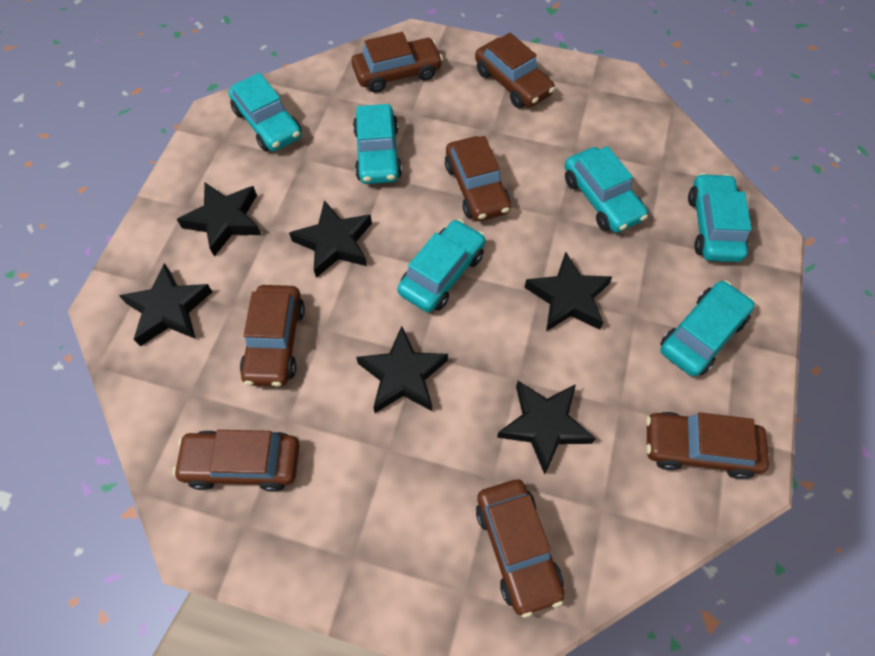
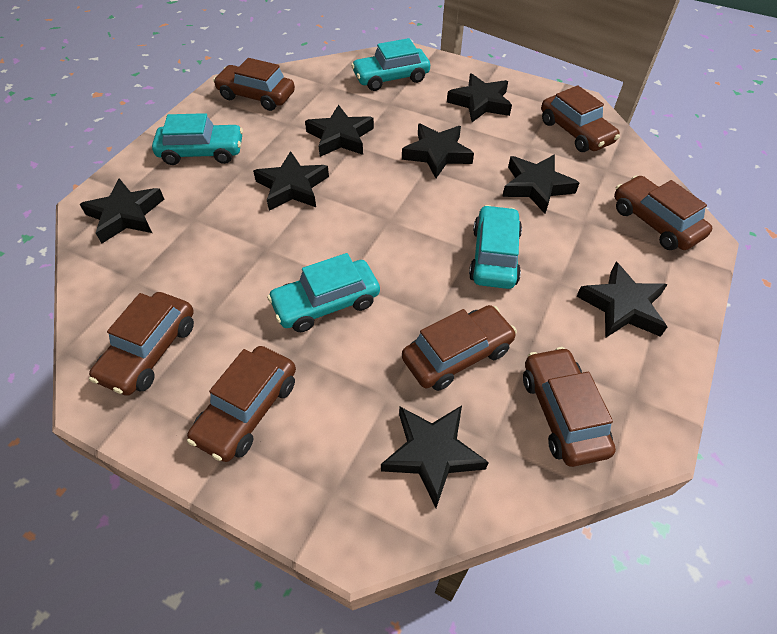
black star: 6 -> 8
turquoise car: 6 -> 4

